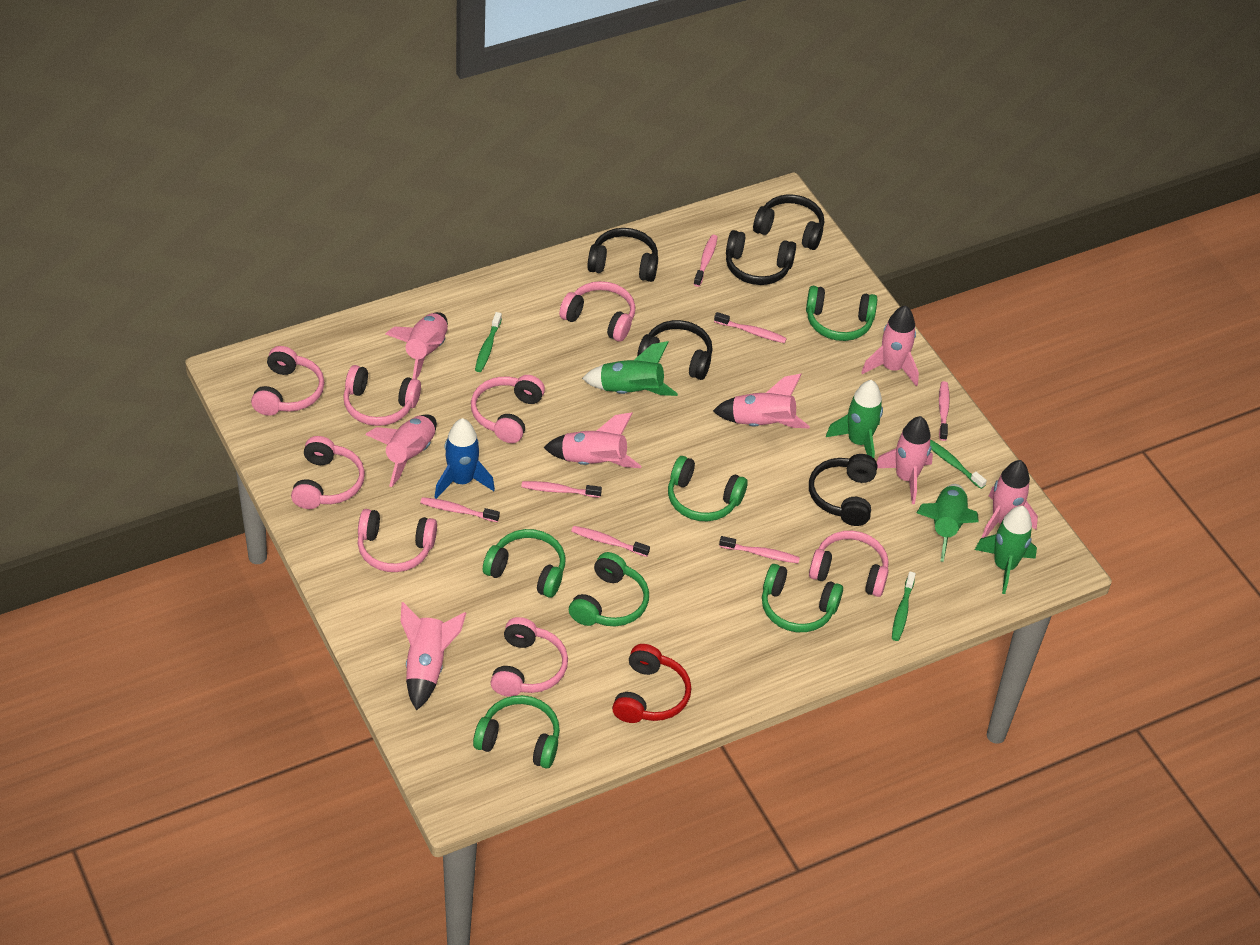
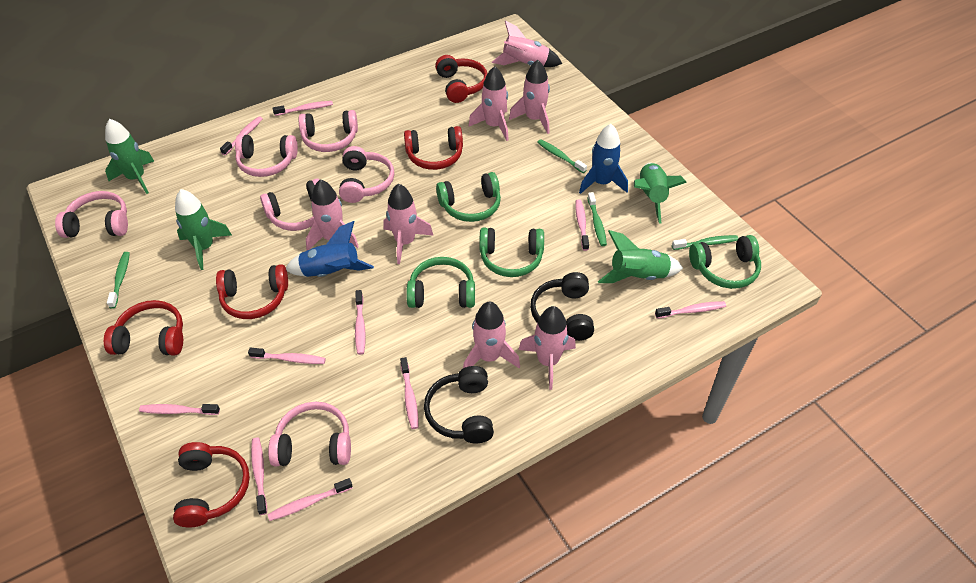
black headphones: 5 -> 2
blue rocket: 1 -> 2
green headphones: 6 -> 4
green toothbrush: 3 -> 4
pink headphones: 8 -> 6
pink rocket: 8 -> 7
pink toothbrush: 7 -> 10
red headphones: 1 -> 5

